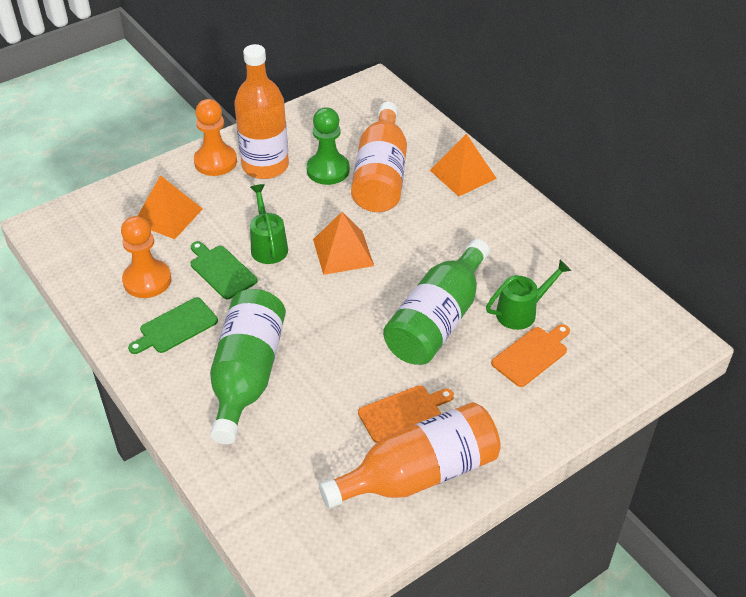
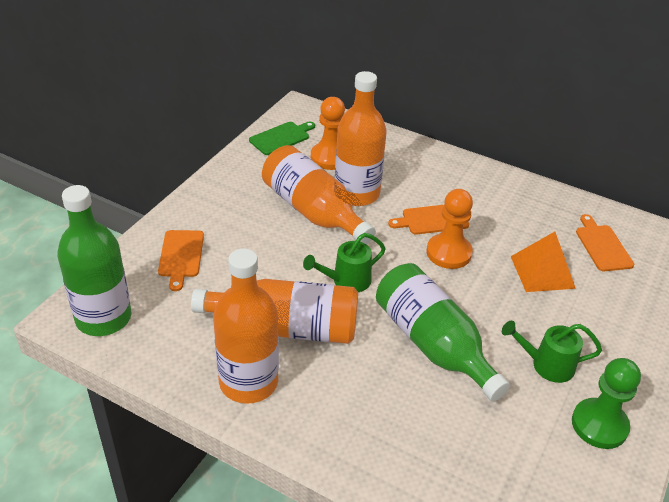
green cutting board: 2 -> 1
orange bottle: 3 -> 4
orange cutting board: 2 -> 3
orange pyramid: 3 -> 1

